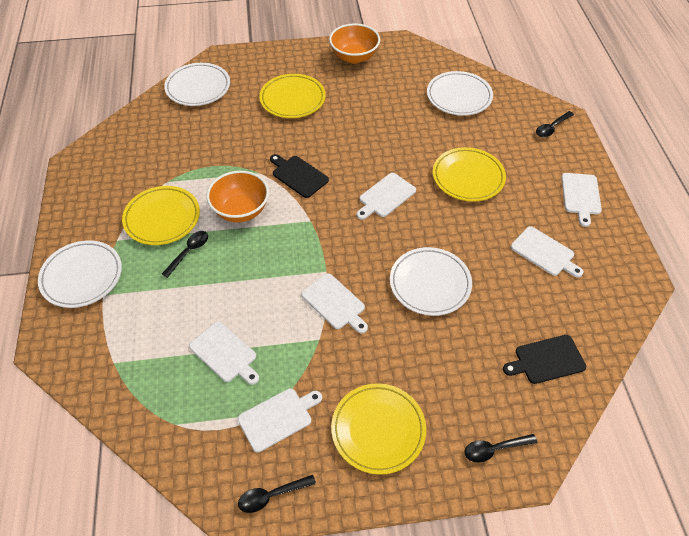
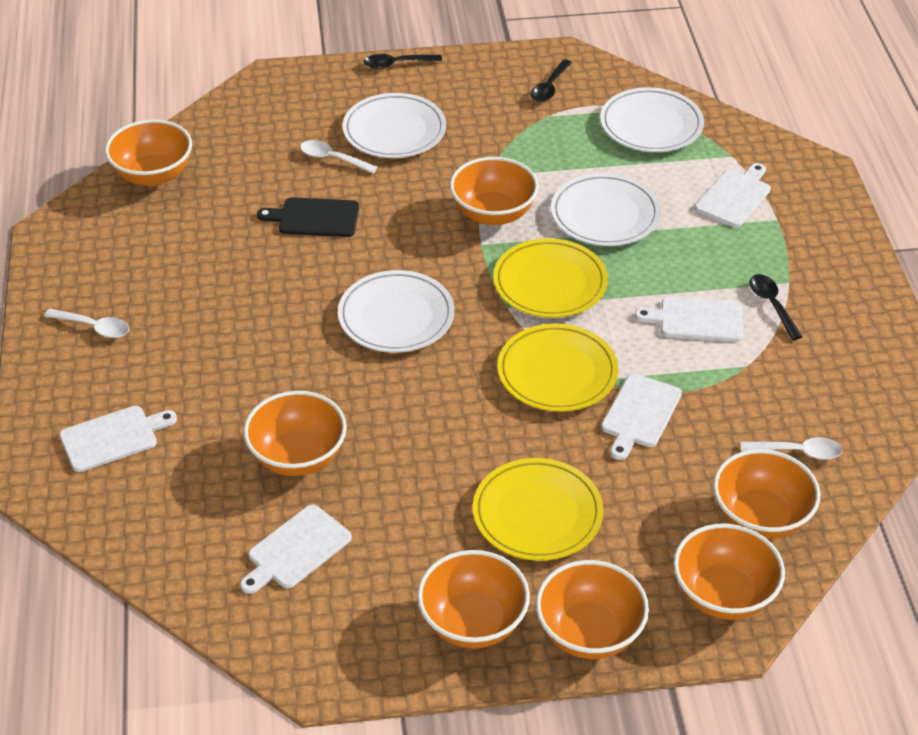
black cutting board: 2 -> 1
black spoon: 4 -> 3
orange bowl: 2 -> 7
white cutting board: 6 -> 5
white spoon: 0 -> 3
yellow plate: 4 -> 3

